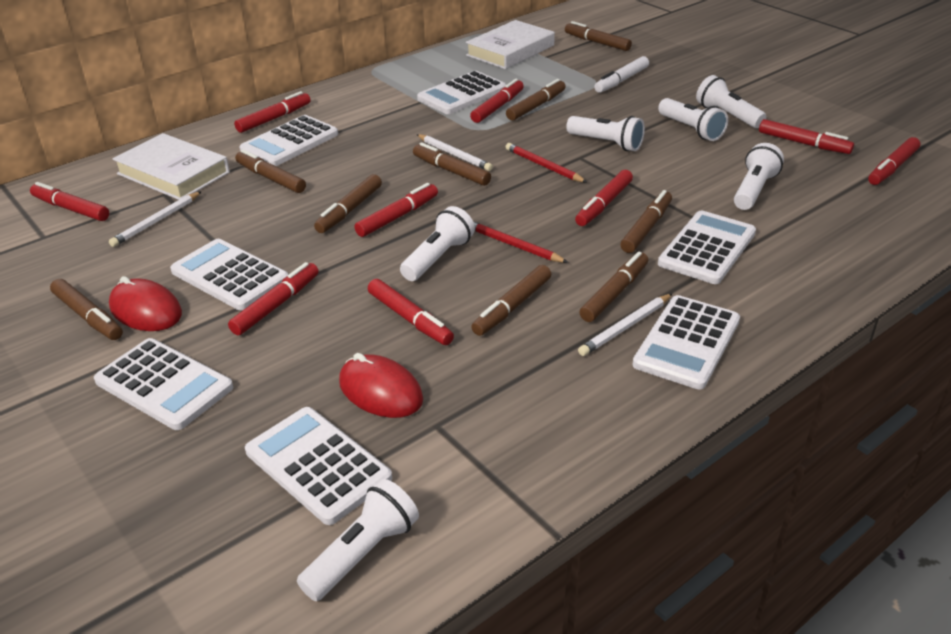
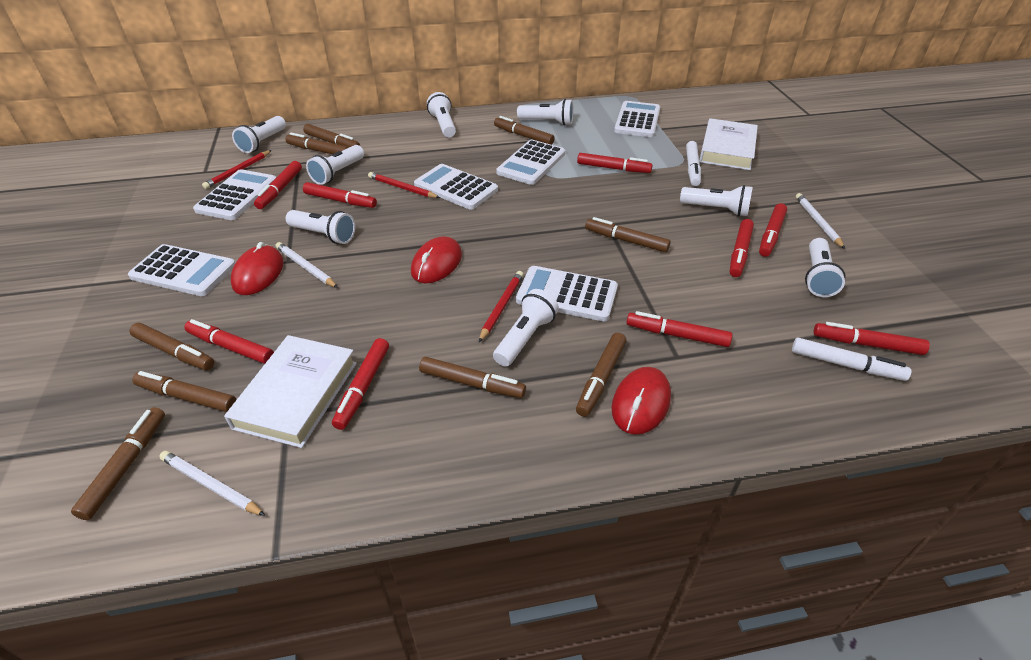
red mouse: 2 -> 3
red pencil: 2 -> 3
white calculator: 7 -> 6
white flashlight: 6 -> 8
white marker: 1 -> 2

